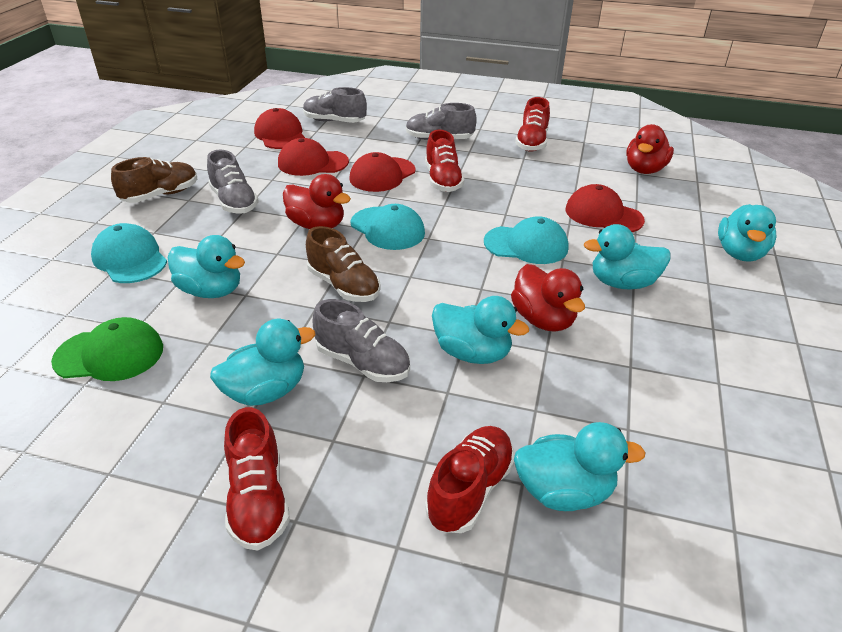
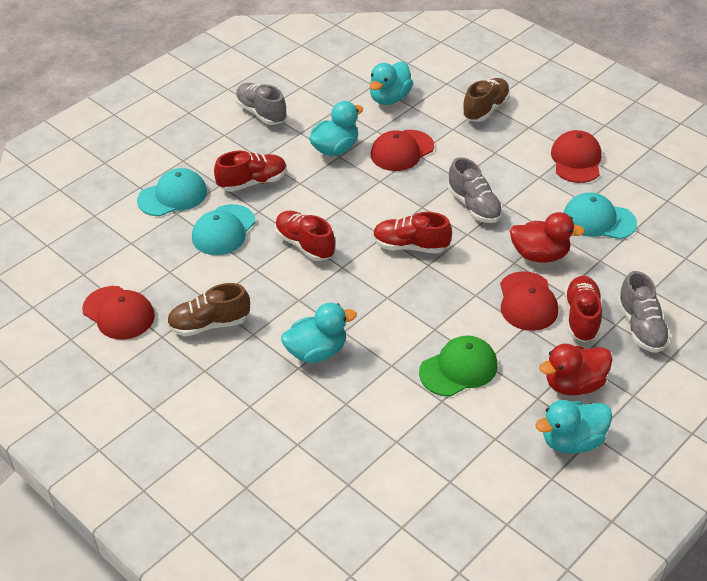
grey shoe: 4 -> 3
red duck: 3 -> 2
turquoise duck: 6 -> 4

